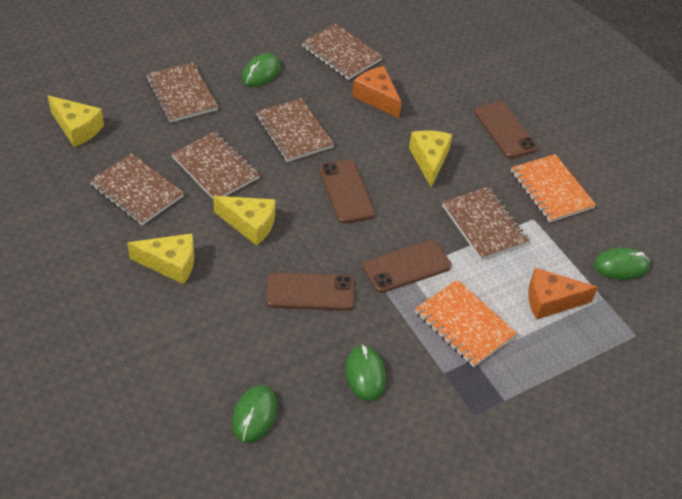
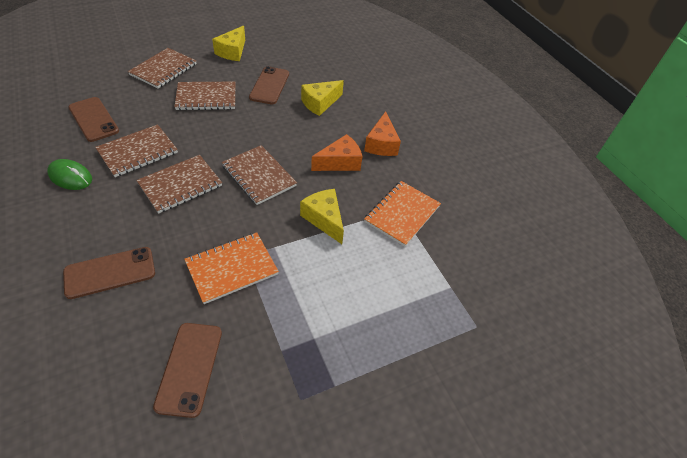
brown notebook: 6 -> 5
green mouse: 4 -> 1
yellow cheese: 4 -> 3

